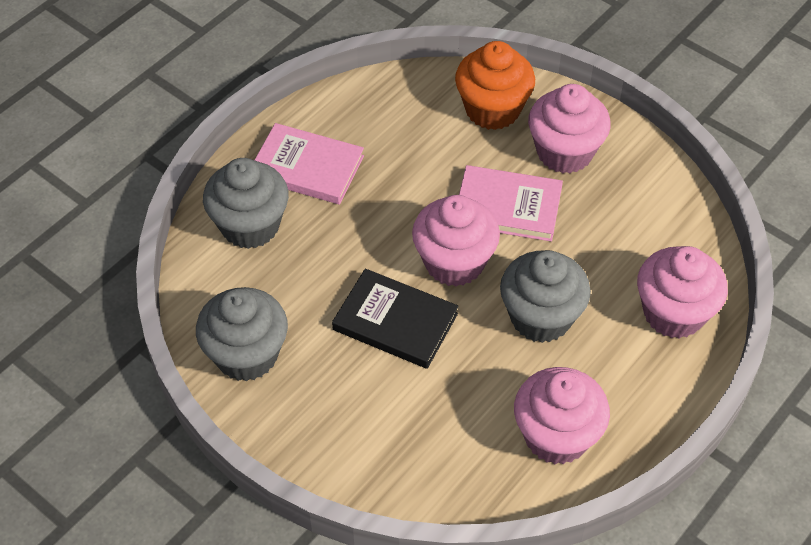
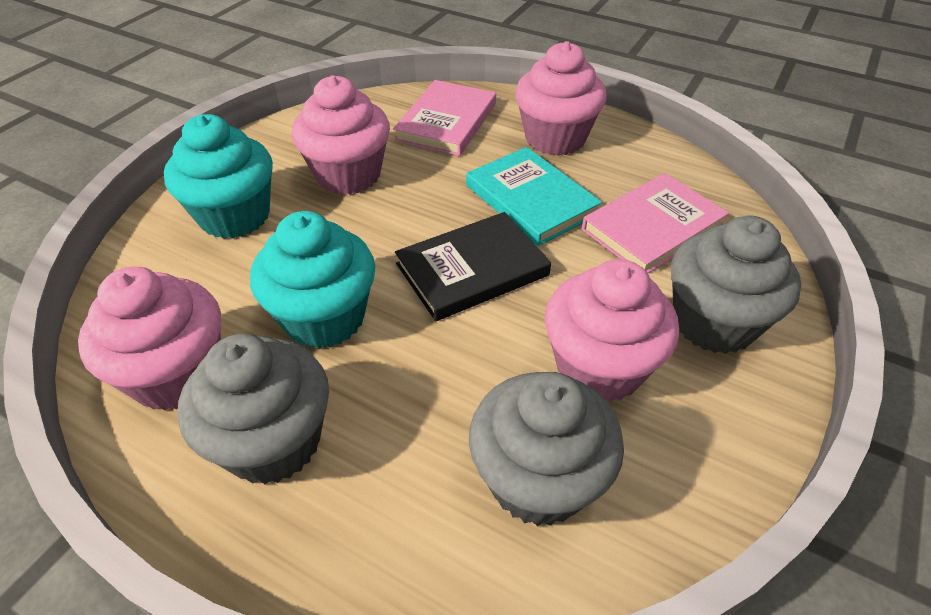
orange cupcake: 1 -> 0
turquoise book: 0 -> 1
turquoise cupcake: 0 -> 2

